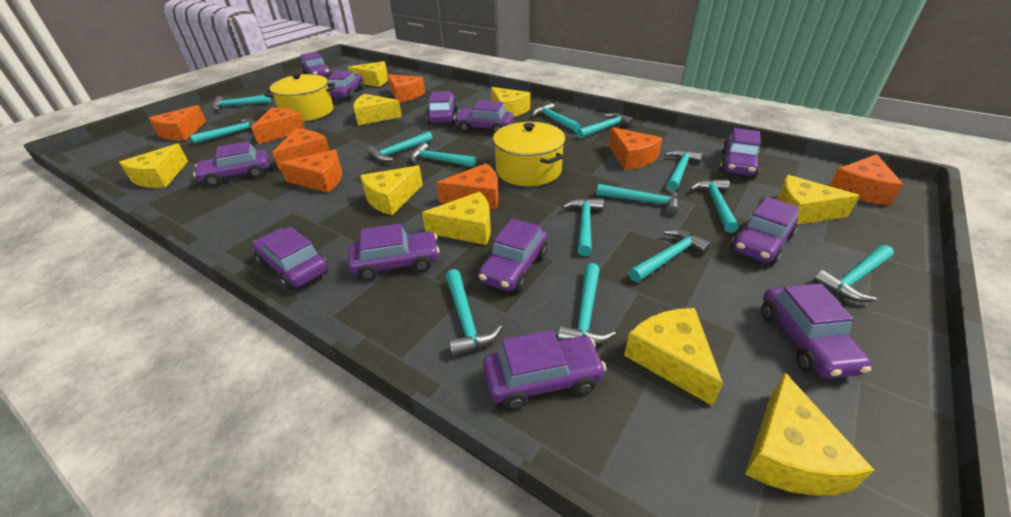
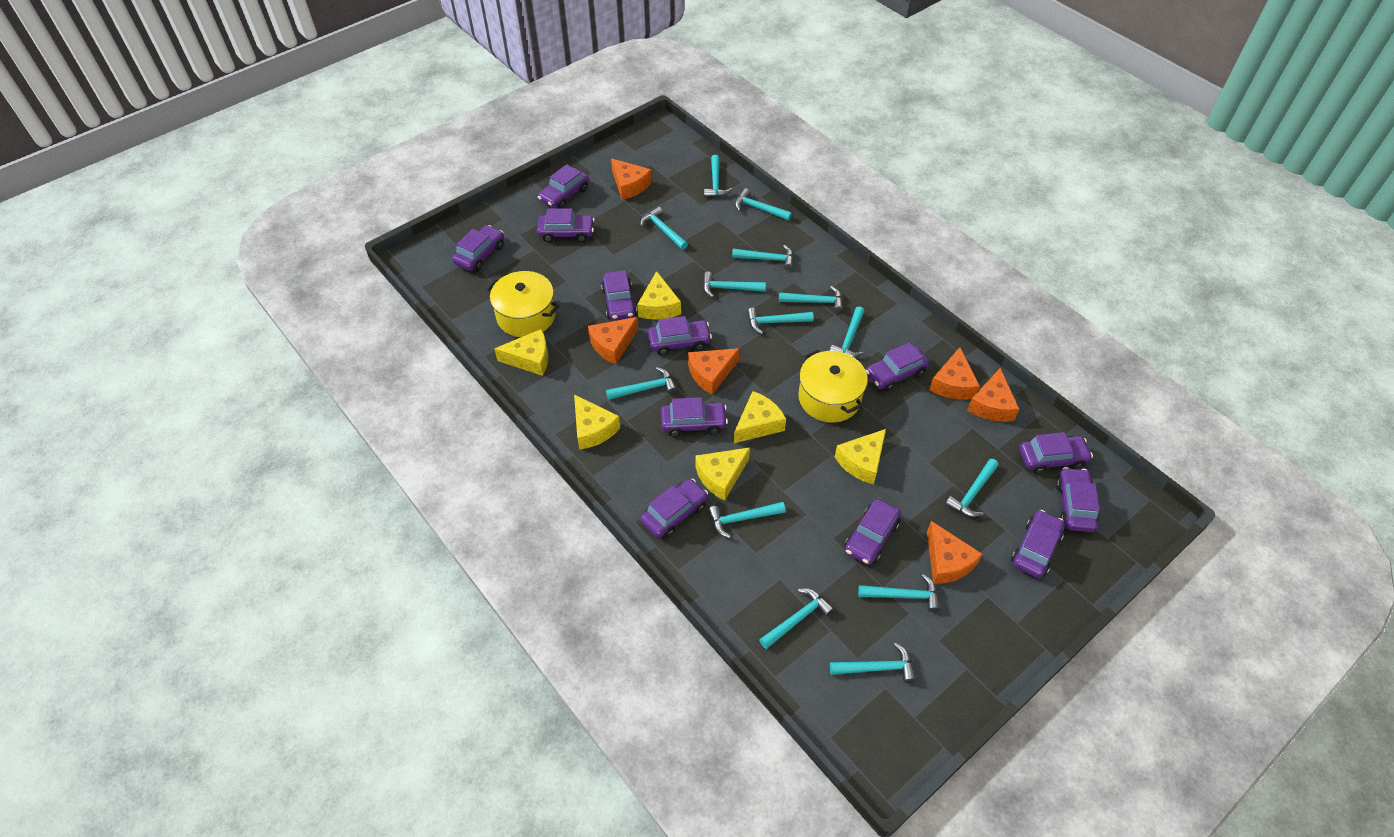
orange cheese: 8 -> 6
yellow cheese: 9 -> 6

